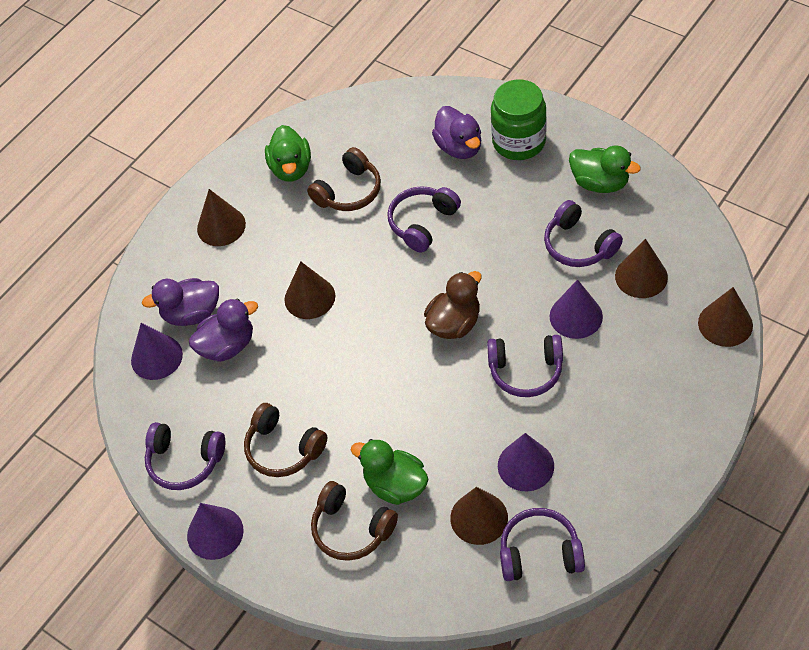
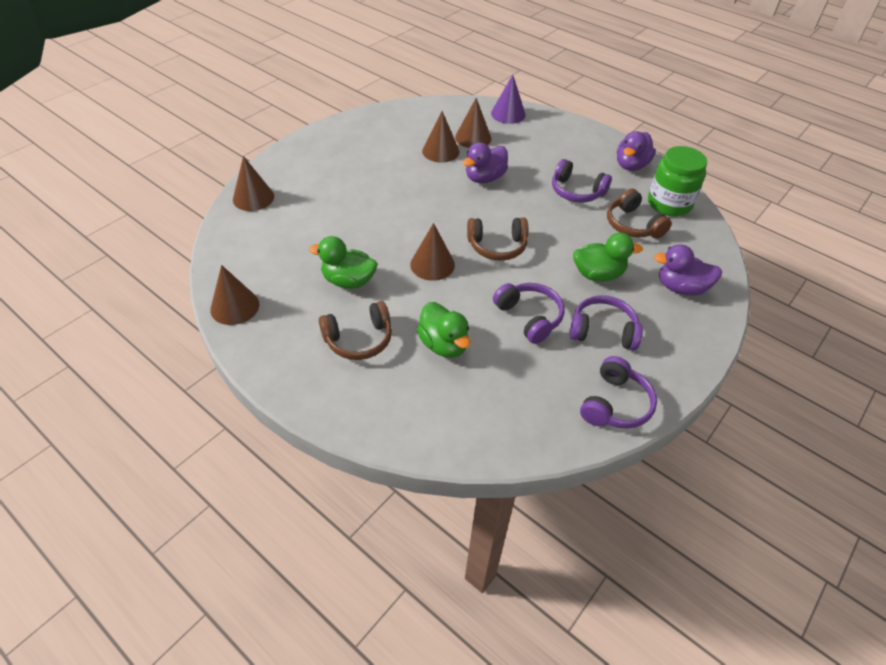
brown duck: 1 -> 0
purple cone: 4 -> 1
purple headphones: 5 -> 4

